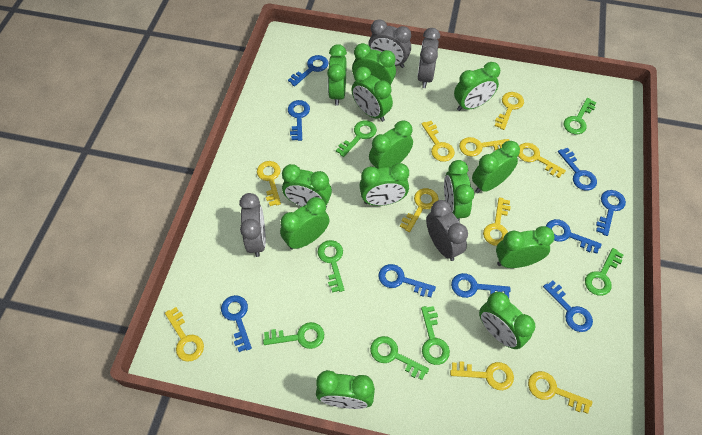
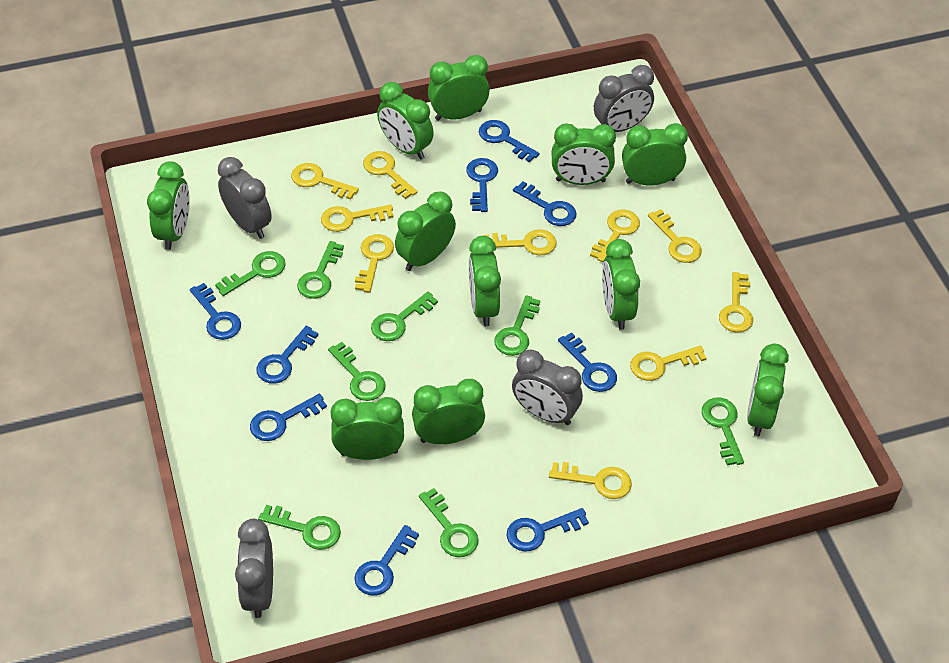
green clock: 13 -> 11
green key: 7 -> 8

